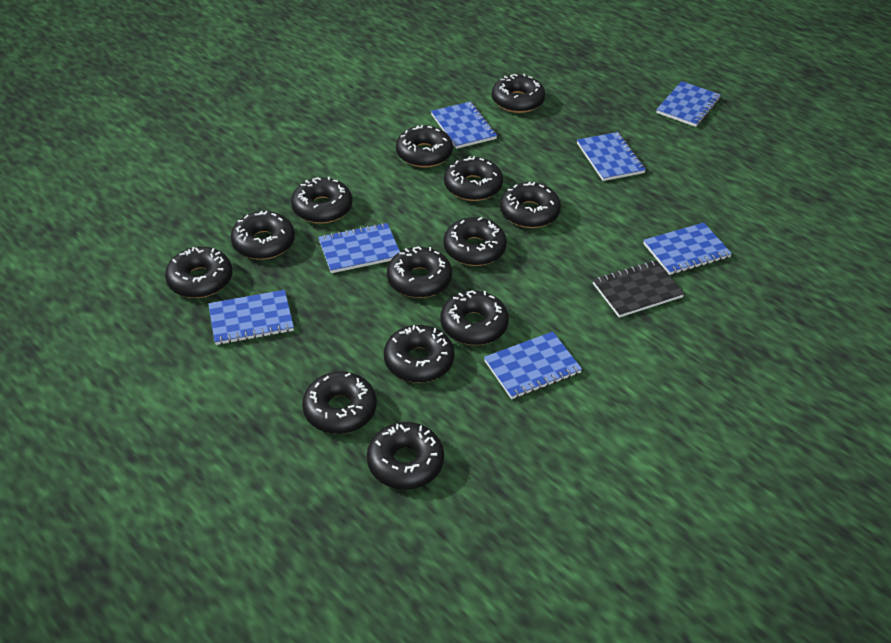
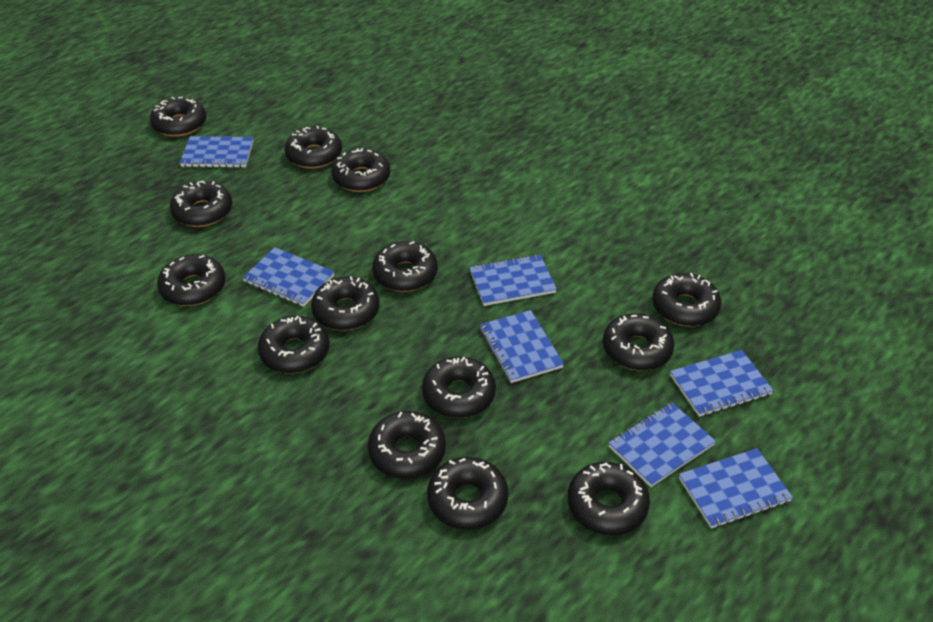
black donut: 13 -> 14
black notebook: 1 -> 0

